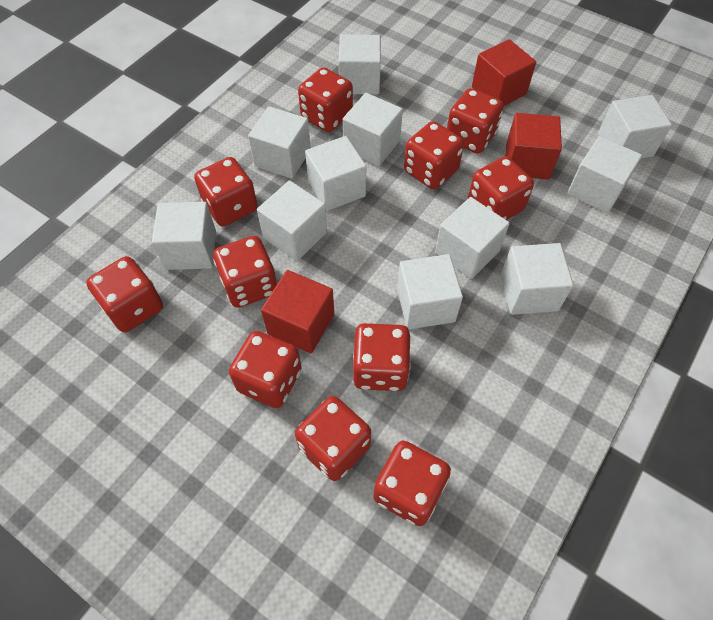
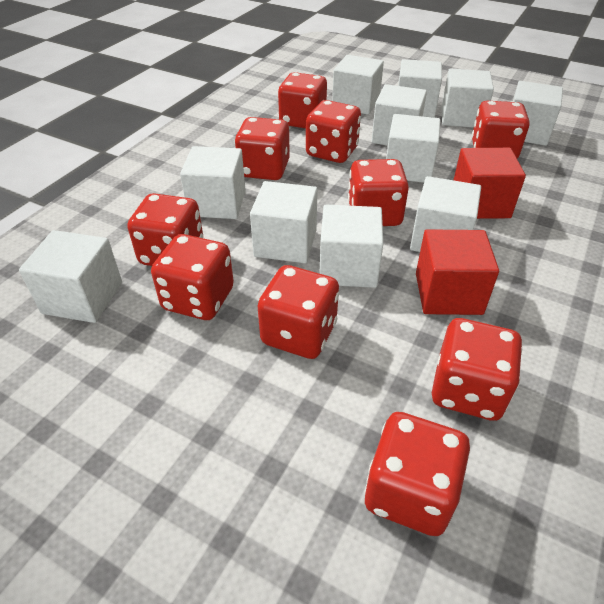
red cube: 3 -> 2
red dice: 11 -> 10

